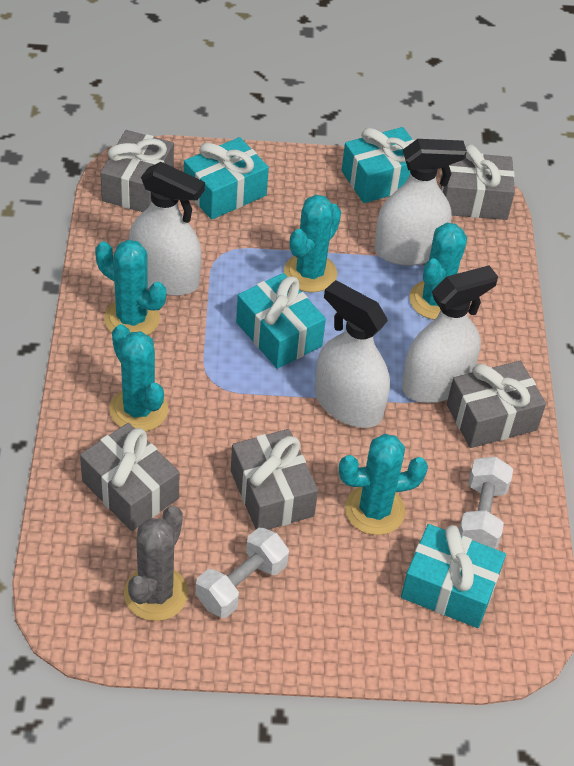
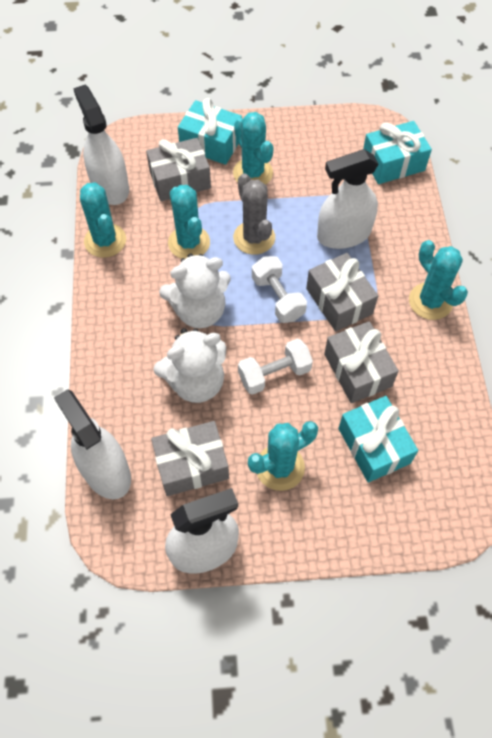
grey gift: 5 -> 4
turquoise gift: 4 -> 3
white teddy bear: 0 -> 2

